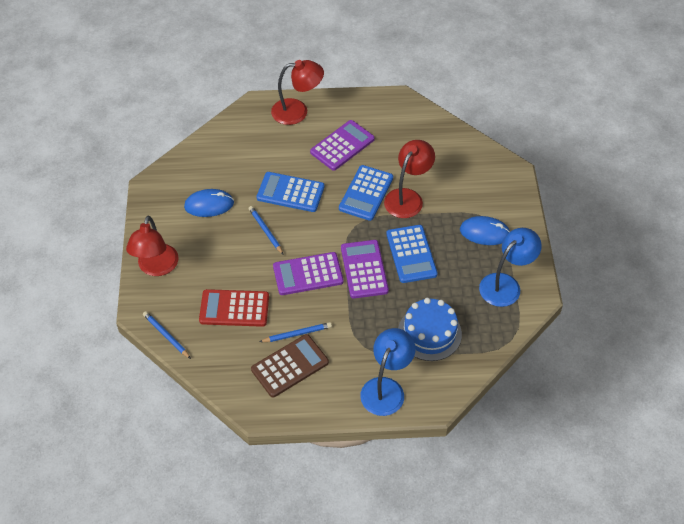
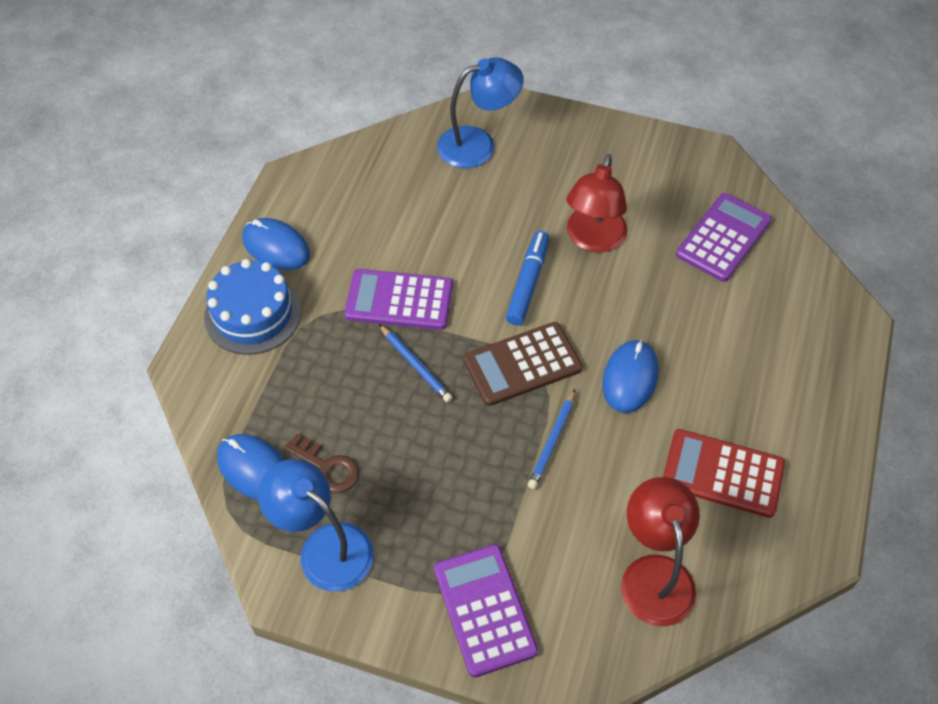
blue calculator: 3 -> 0
blue marker: 0 -> 1
blue mouse: 2 -> 3
blue pencil: 3 -> 2
brown key: 0 -> 1
red lamp: 3 -> 2

